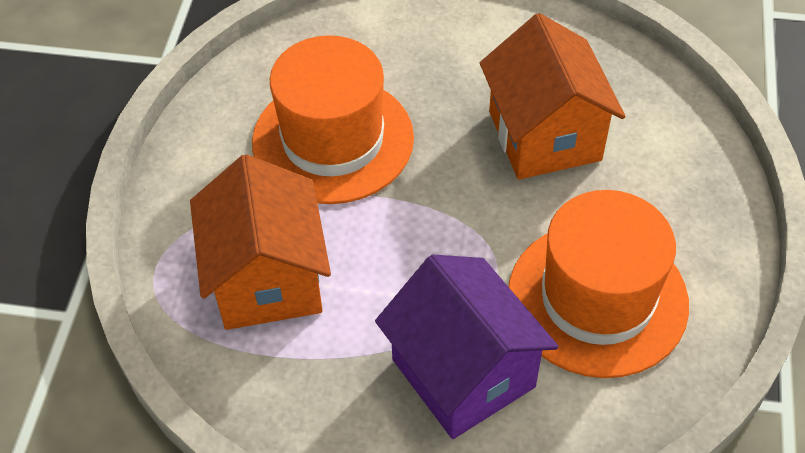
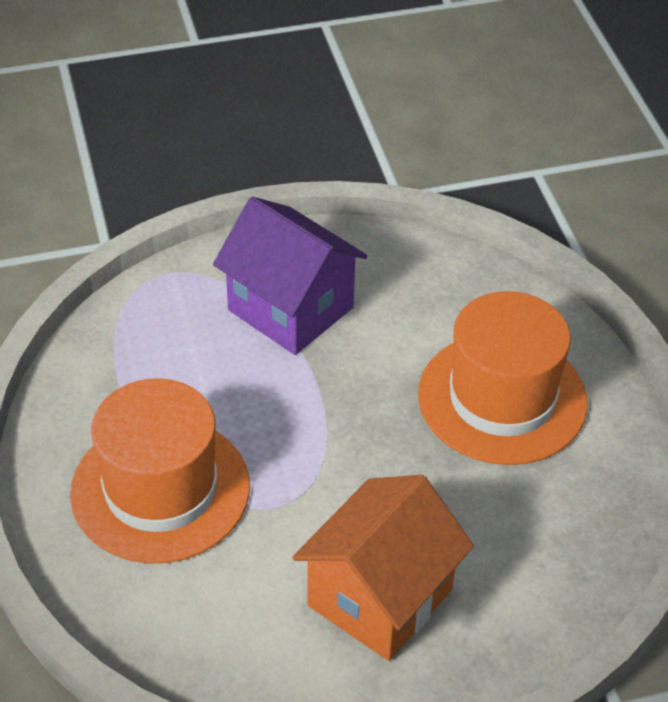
orange house: 2 -> 1

